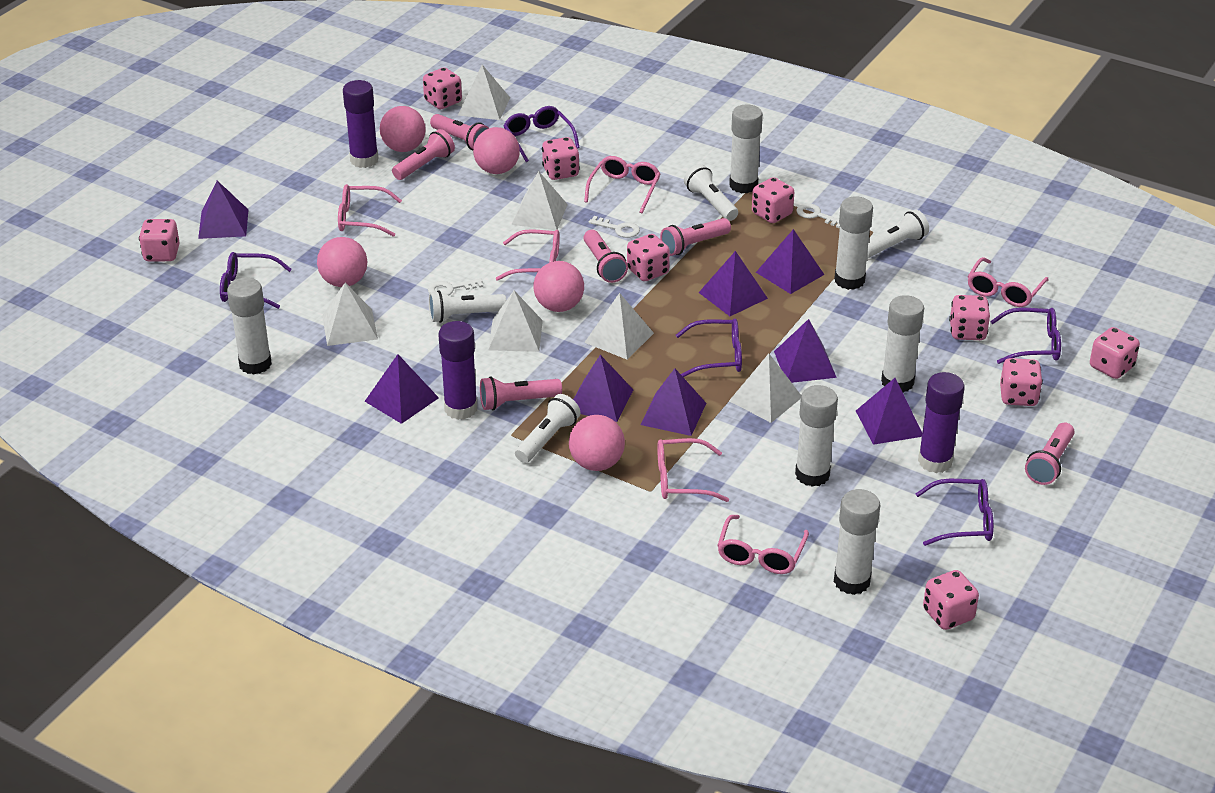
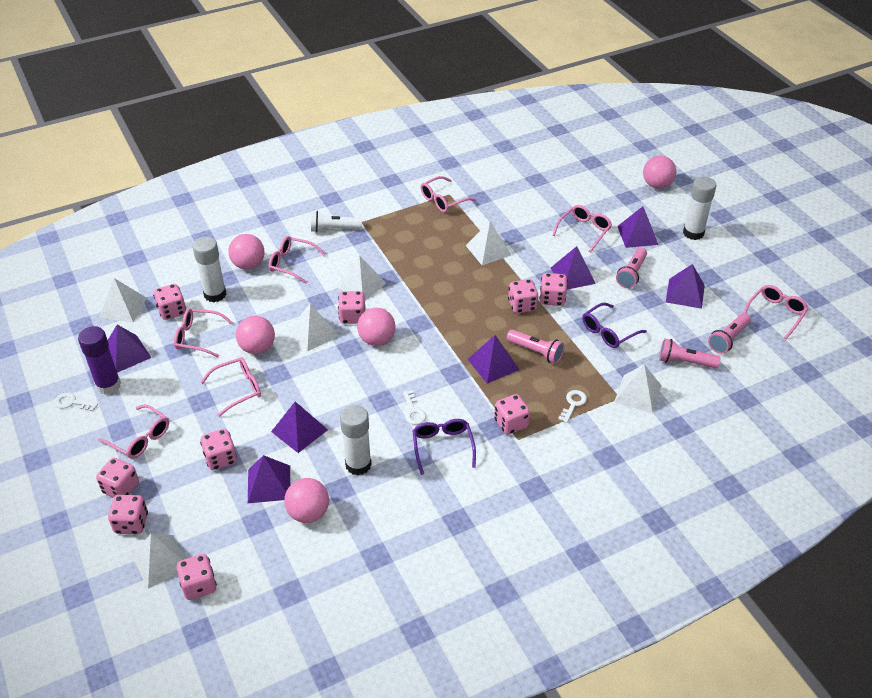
pink flashlight: 6 -> 4
pink glasses: 6 -> 7
purple glasses: 5 -> 2
purple glue stick: 3 -> 1
purple pyramid: 8 -> 7
white flashlight: 4 -> 1
white glue stick: 6 -> 3

